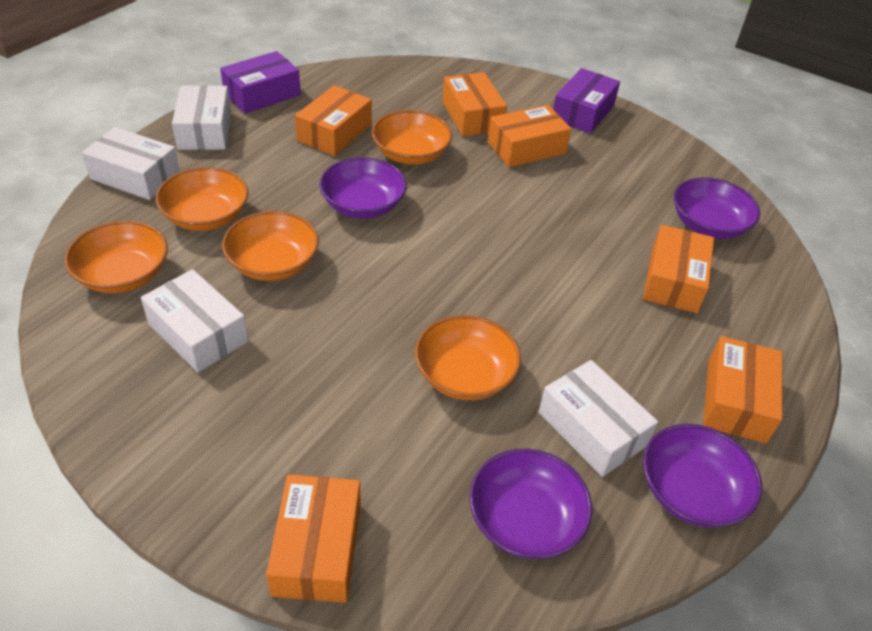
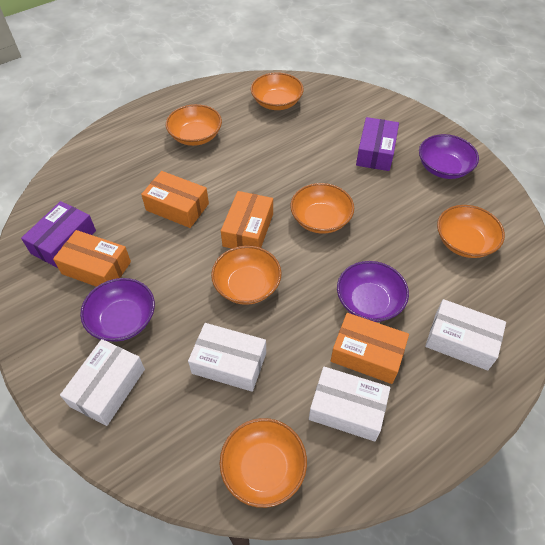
orange bowl: 5 -> 6
orange box: 6 -> 4
purple bowl: 4 -> 3

